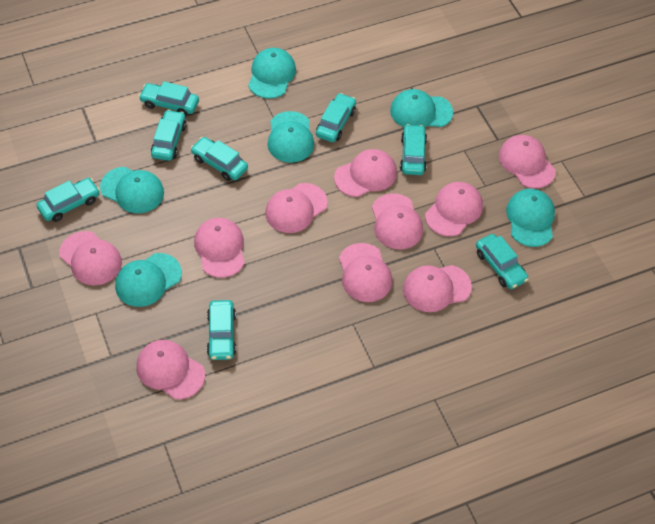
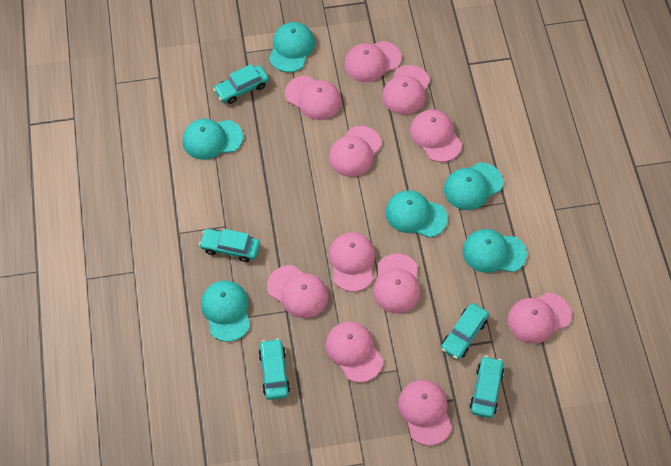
pink cap: 10 -> 11
turquoise car: 8 -> 5

